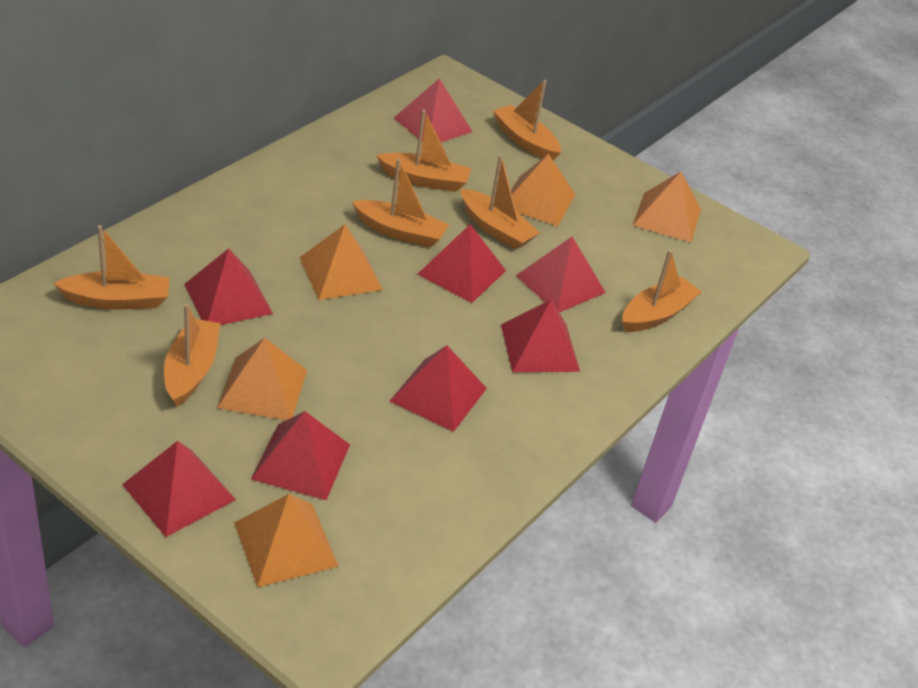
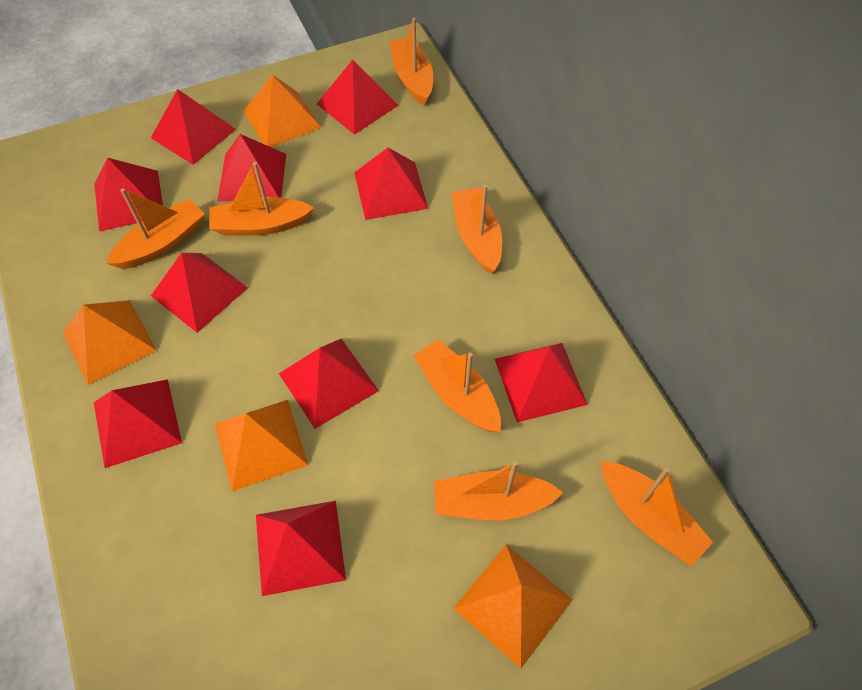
orange pyramid: 5 -> 4
red pyramid: 8 -> 10

